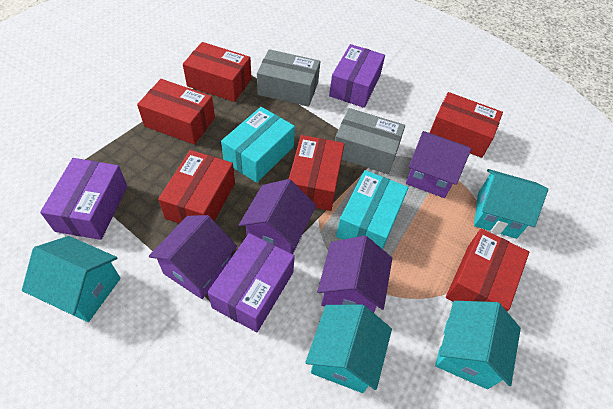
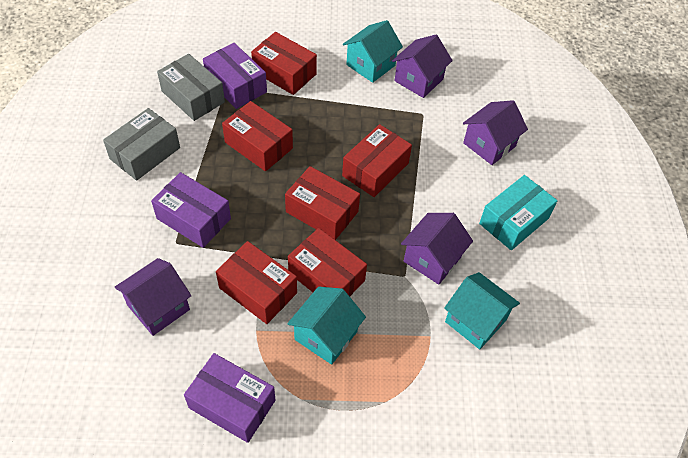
turquoise box: 2 -> 1
turquoise house: 4 -> 3

